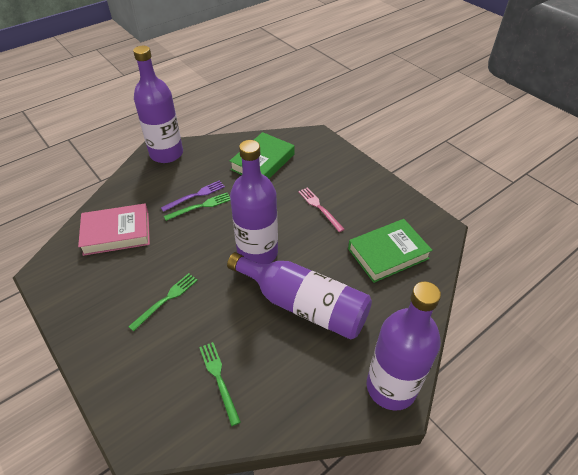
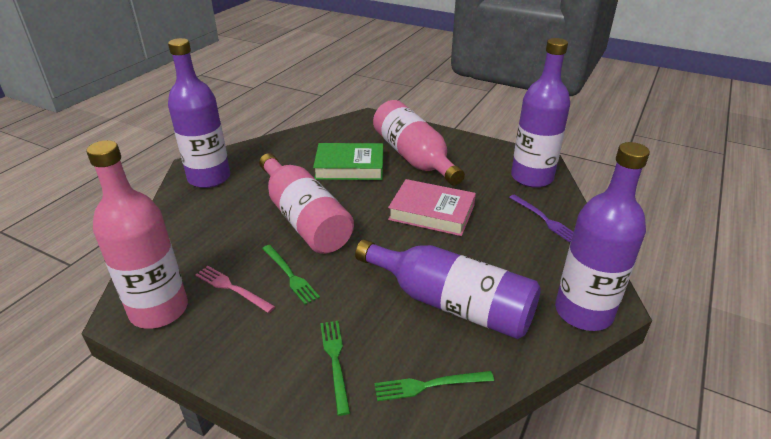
green book: 2 -> 1
pink bottle: 0 -> 3

